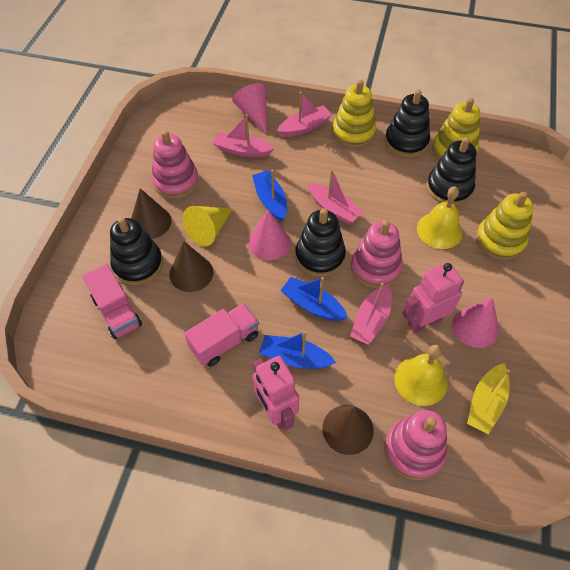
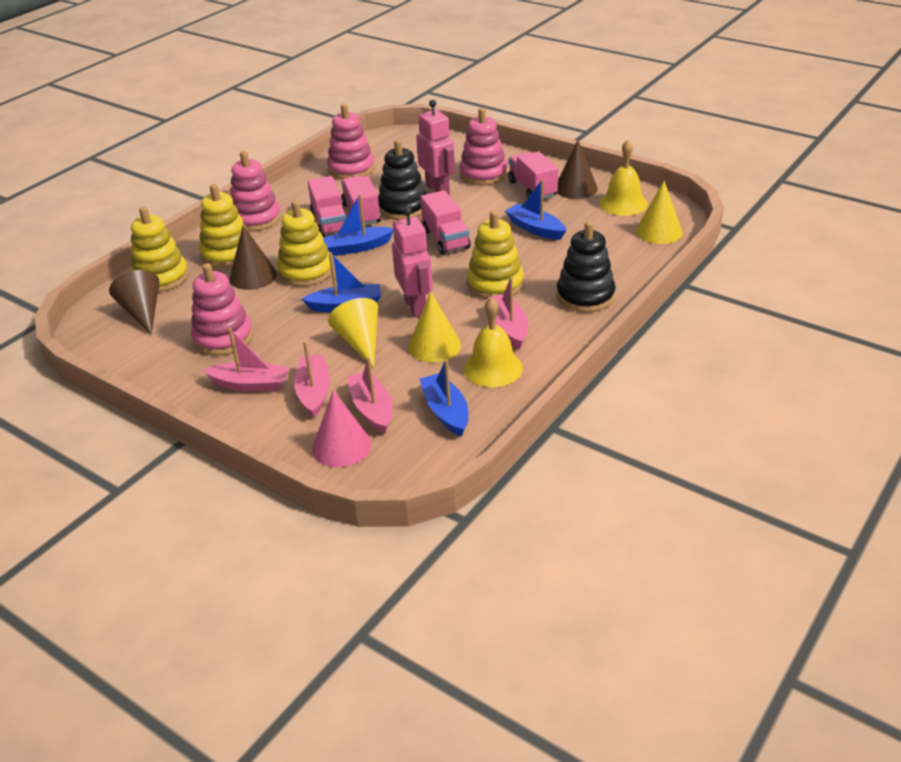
black stacking toy: 4 -> 2
blue boat: 3 -> 4
pink cone: 3 -> 1
pink stacking toy: 3 -> 4
pink truck: 2 -> 4
yellow boat: 1 -> 0
yellow cone: 1 -> 3
yellow stacking toy: 3 -> 4

